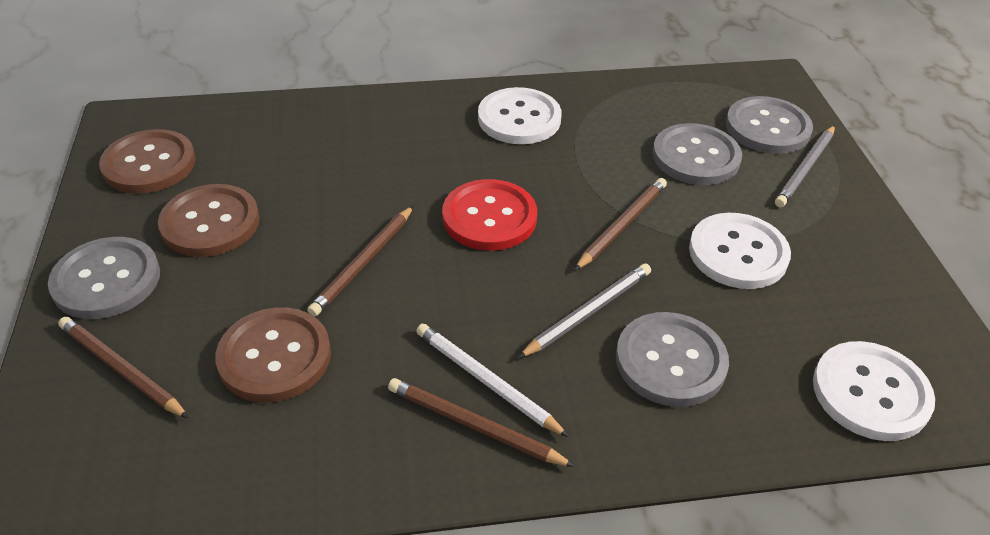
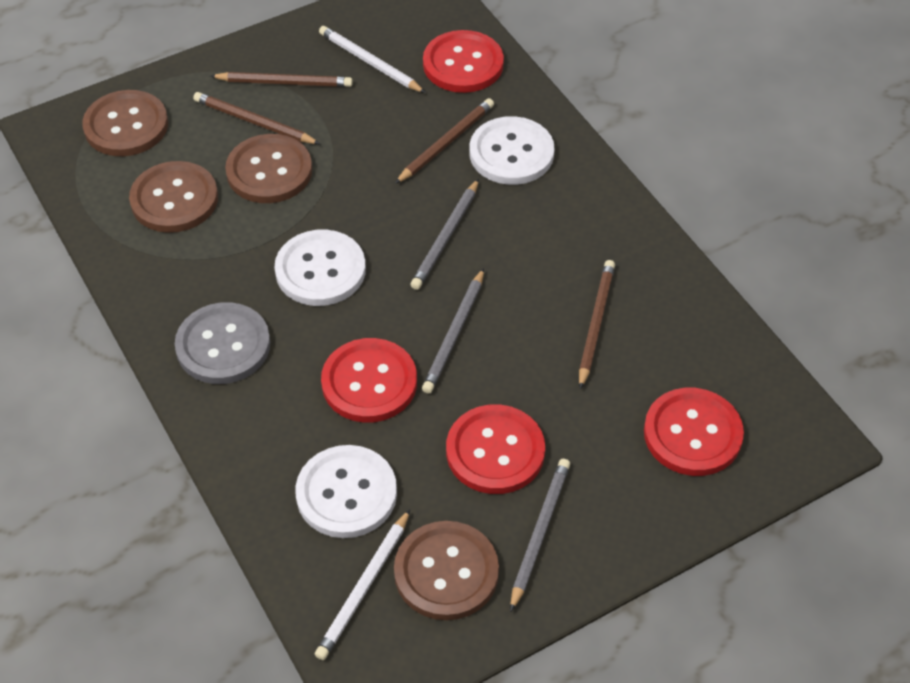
brown button: 3 -> 4
grey button: 4 -> 1
grey pencil: 2 -> 3
red button: 1 -> 4
white pencil: 1 -> 2

